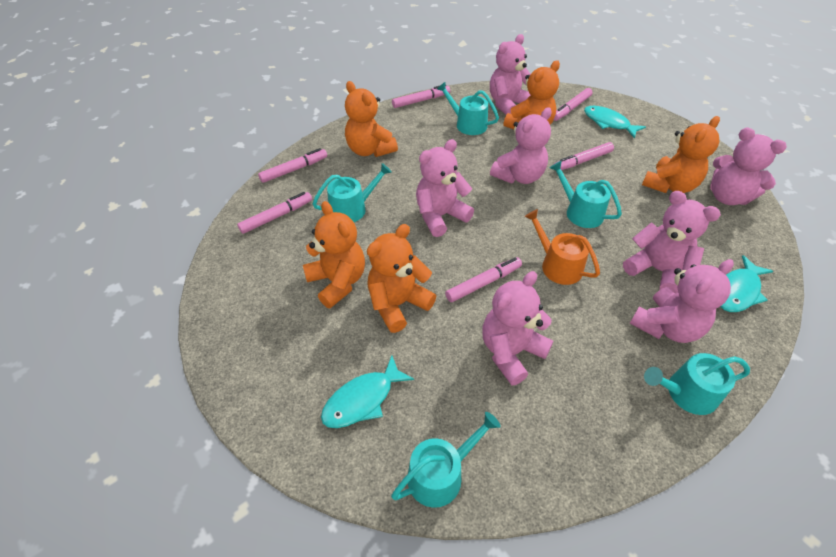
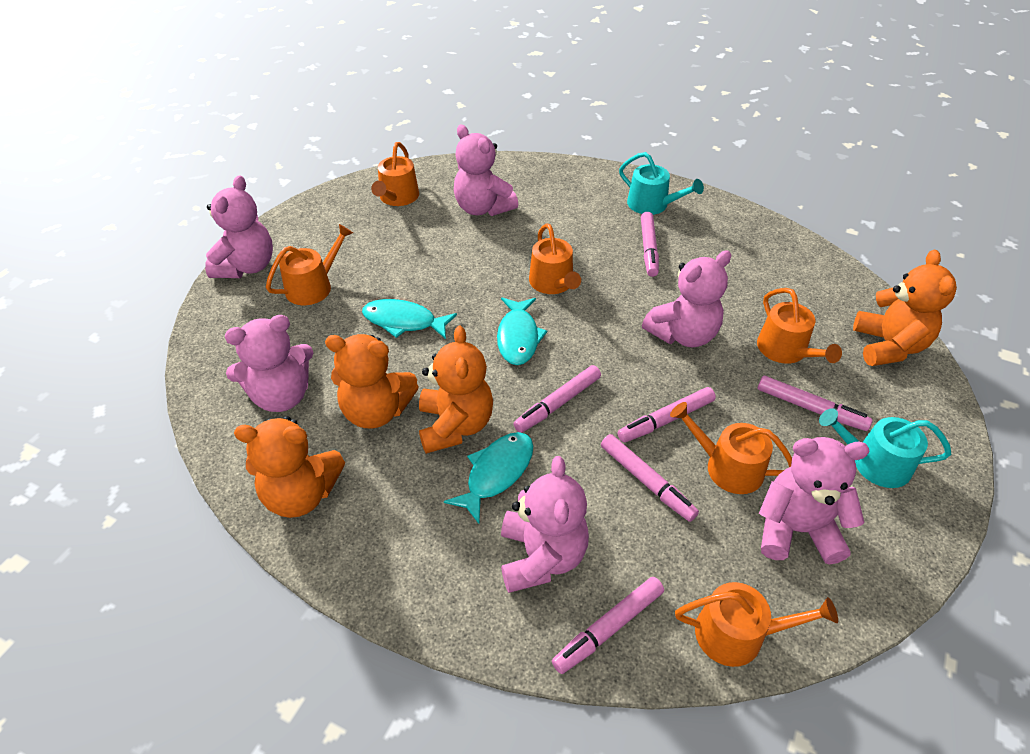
orange teddy bear: 5 -> 4
orange watering can: 1 -> 6
pink teddy bear: 7 -> 6
turquoise watering can: 5 -> 2

